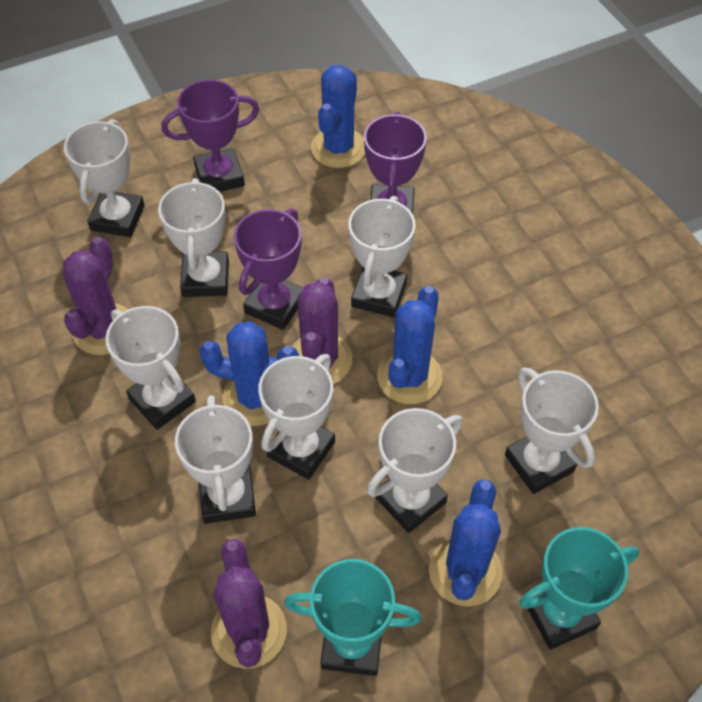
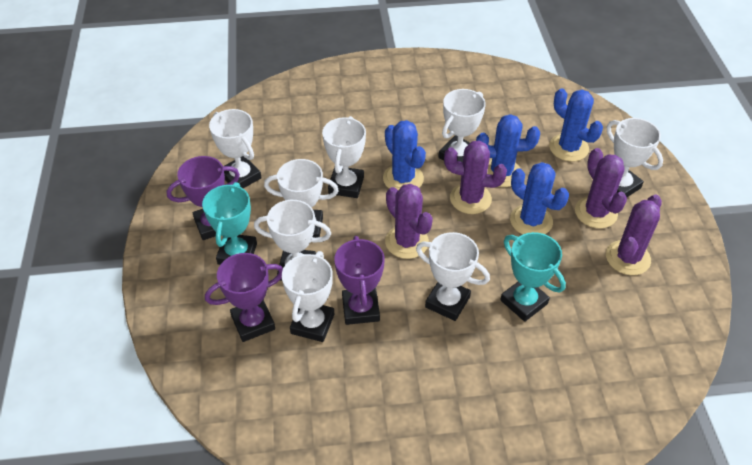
purple cactus: 3 -> 4

